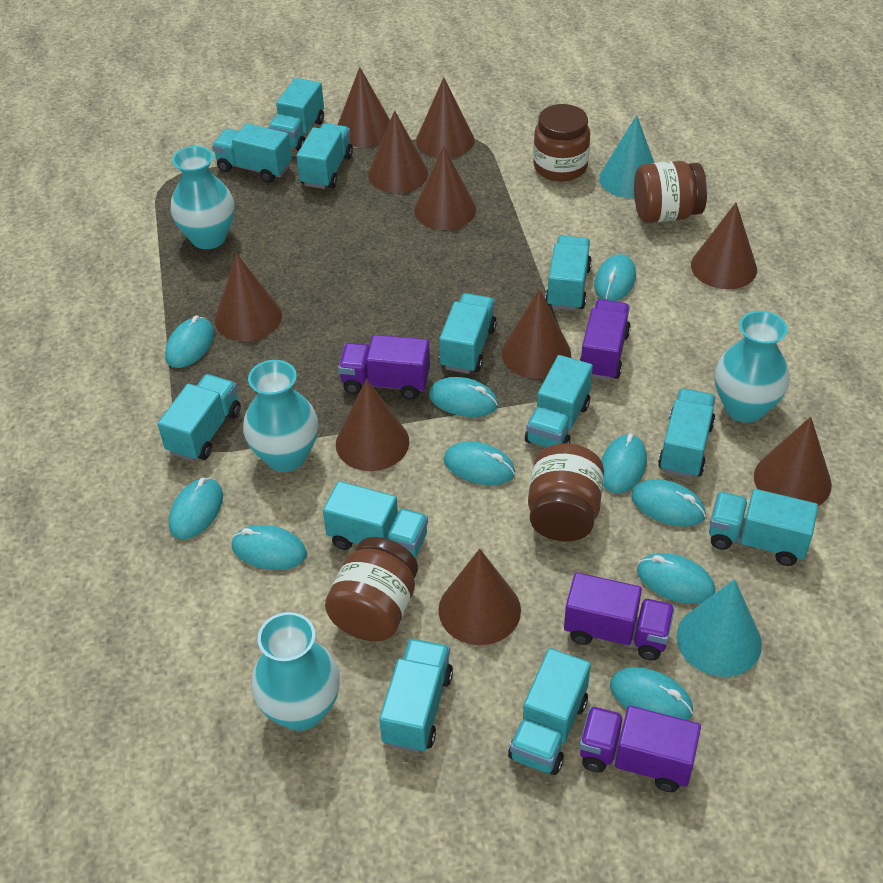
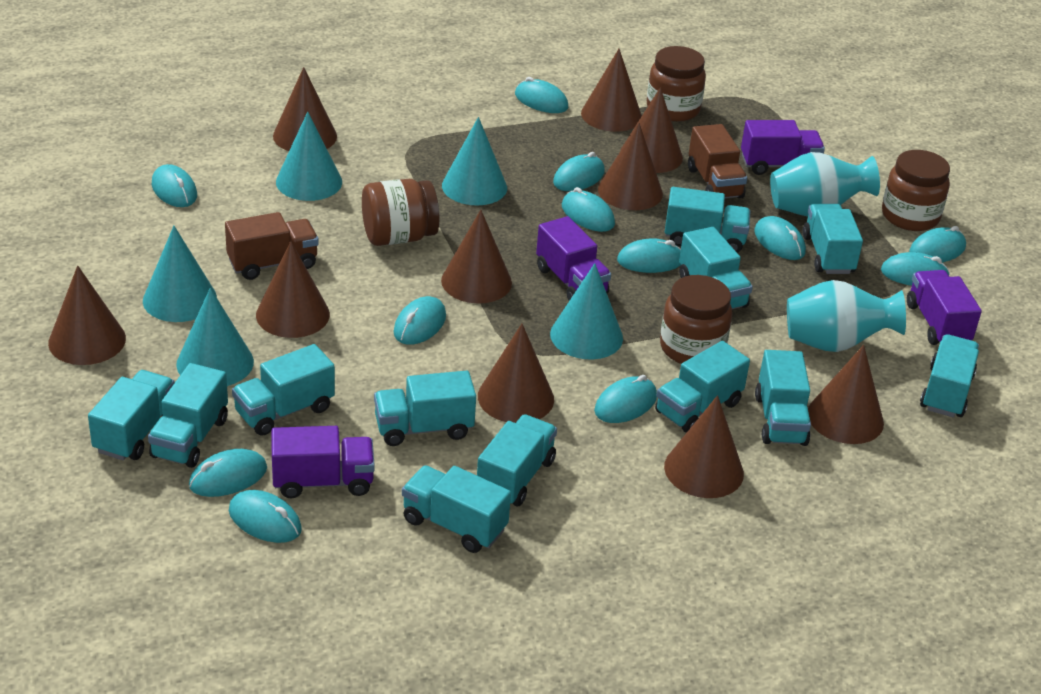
brown truck: 0 -> 2
turquoise cone: 2 -> 5
turquoise mouse: 10 -> 12
turquoise vase: 4 -> 2

